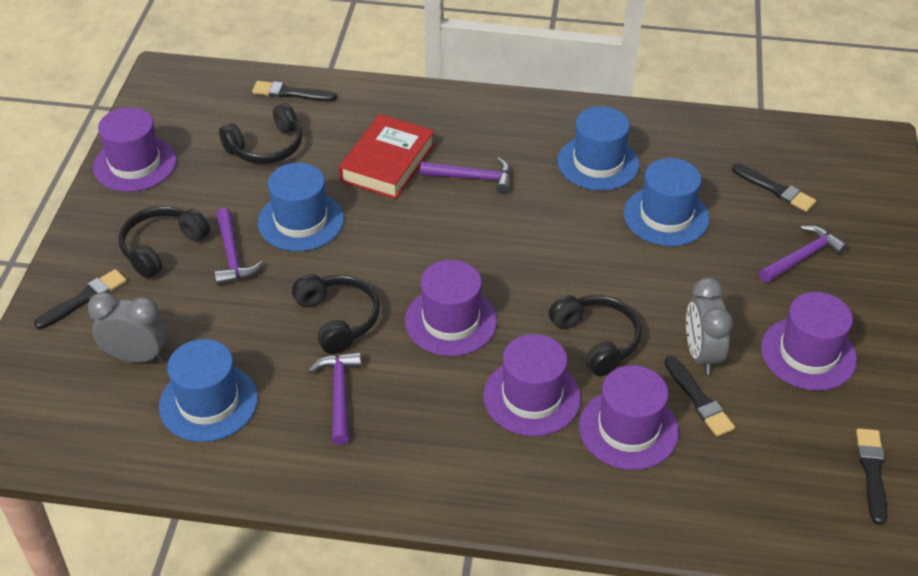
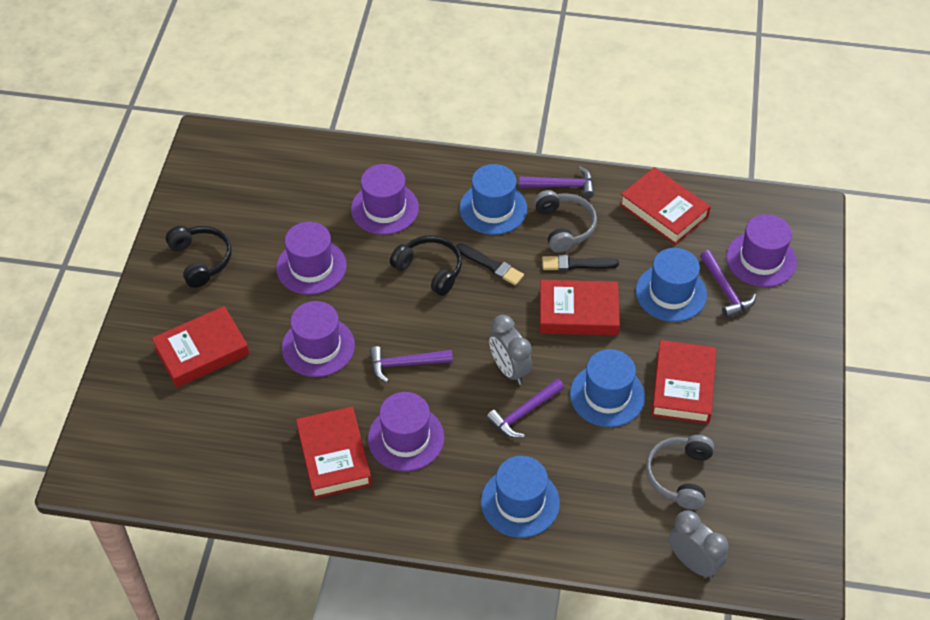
black brush: 5 -> 2
black headphones: 4 -> 2
grey headphones: 0 -> 2
red book: 1 -> 5

